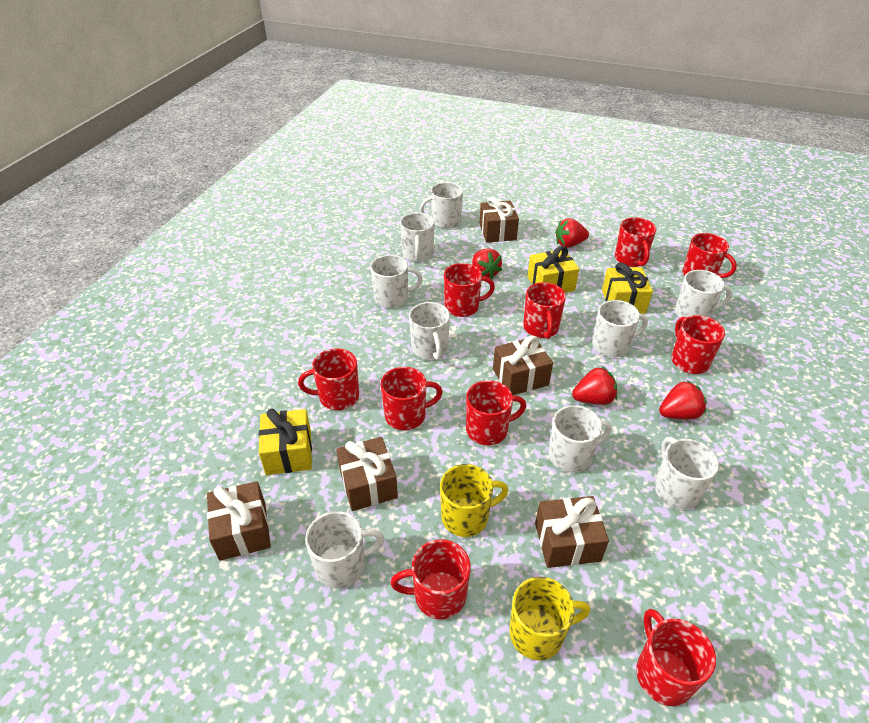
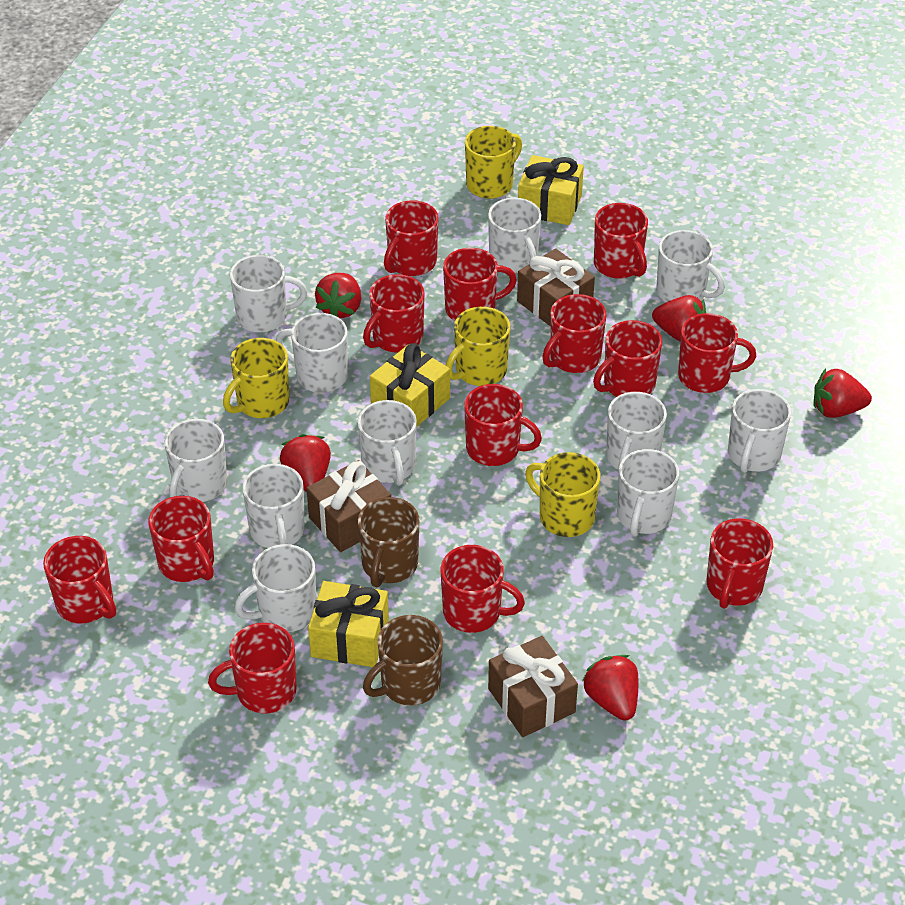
brown gift: 5 -> 3
brown mug: 0 -> 2
red mug: 10 -> 13
red strawberry: 4 -> 5
white mug: 9 -> 11
yellow mug: 2 -> 4

